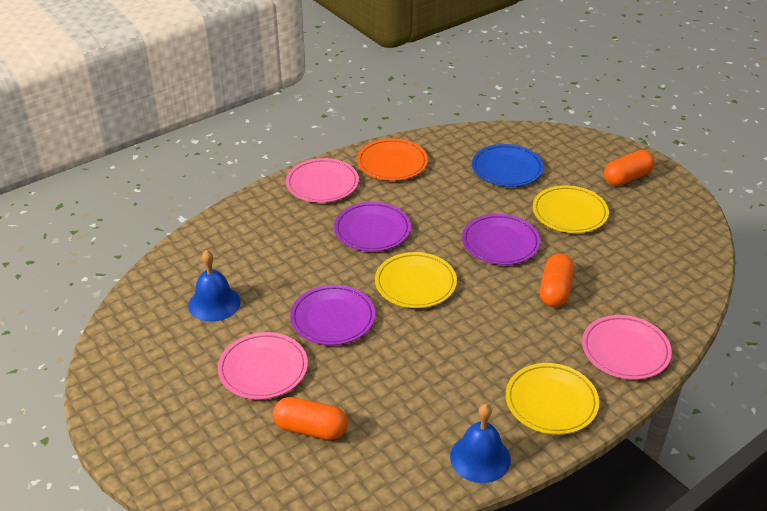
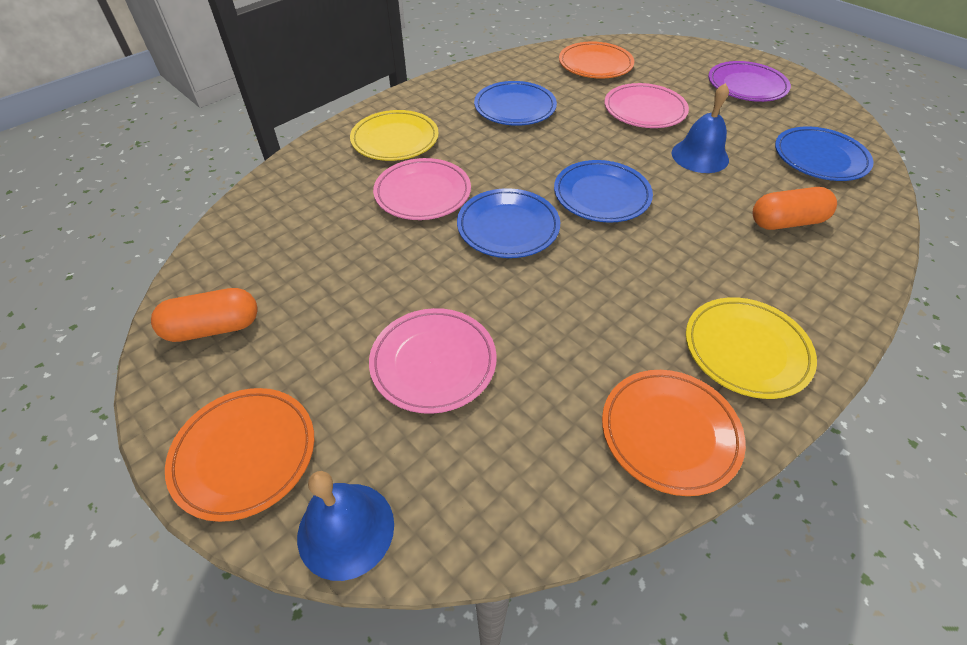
blue plate: 1 -> 4
orange capsule: 3 -> 2
orange plate: 1 -> 3
purple plate: 3 -> 1
yellow plate: 3 -> 2

